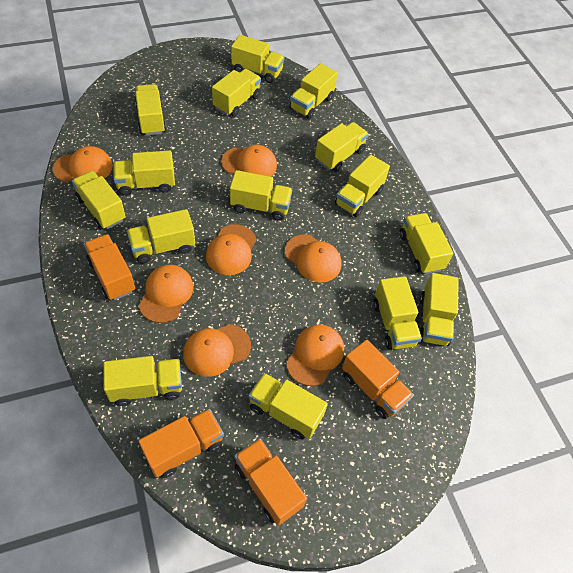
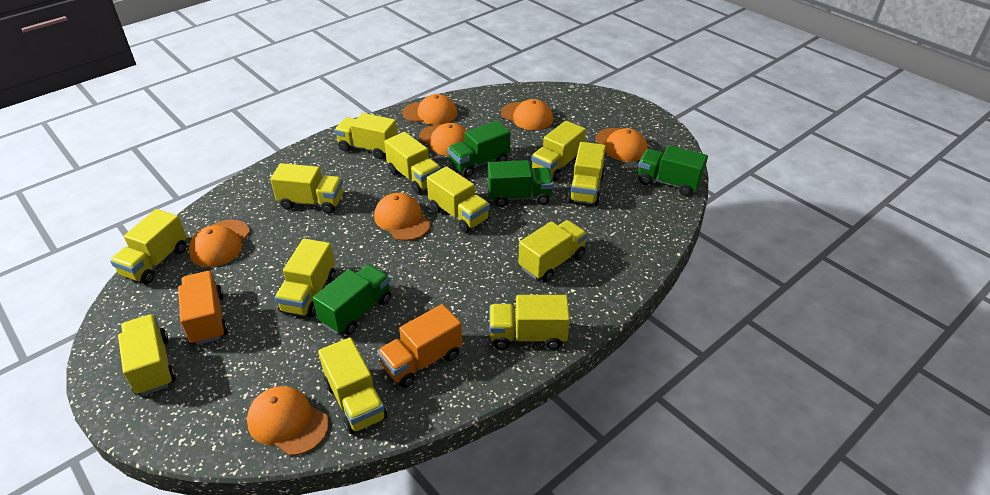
green truck: 0 -> 4
orange truck: 4 -> 2
yellow truck: 15 -> 12

